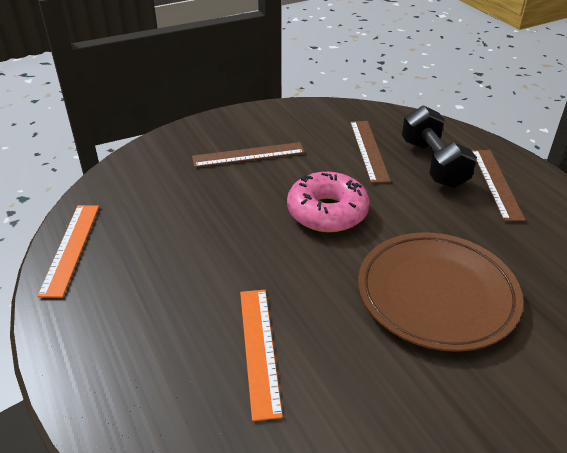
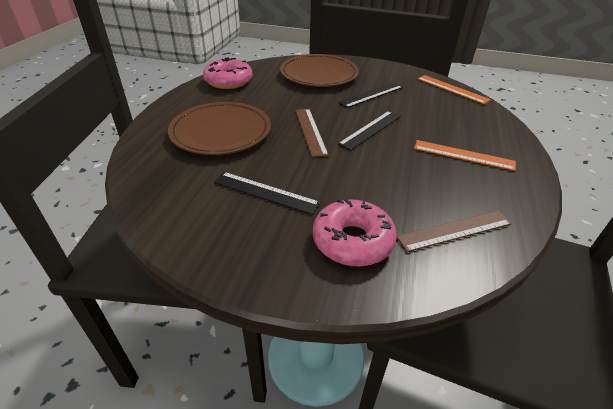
black dumbbell: 1 -> 0
black ruler: 0 -> 3
brown plate: 1 -> 2
brown ruler: 3 -> 2
pink donut: 1 -> 2

